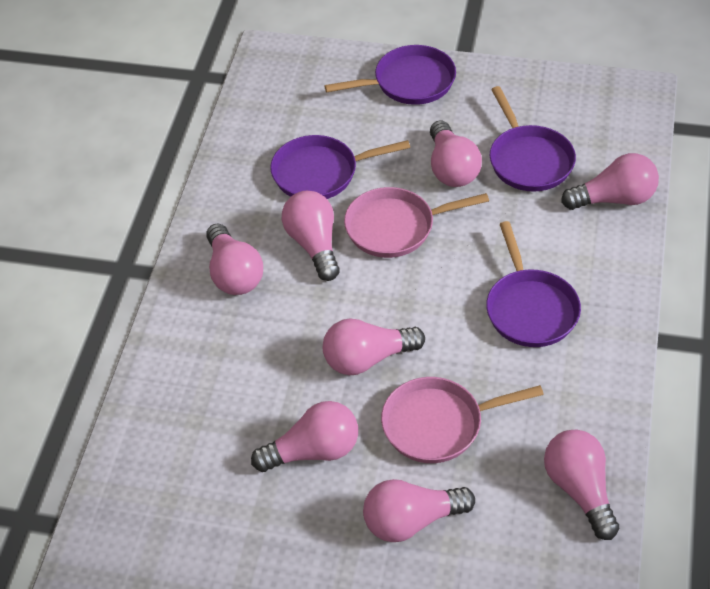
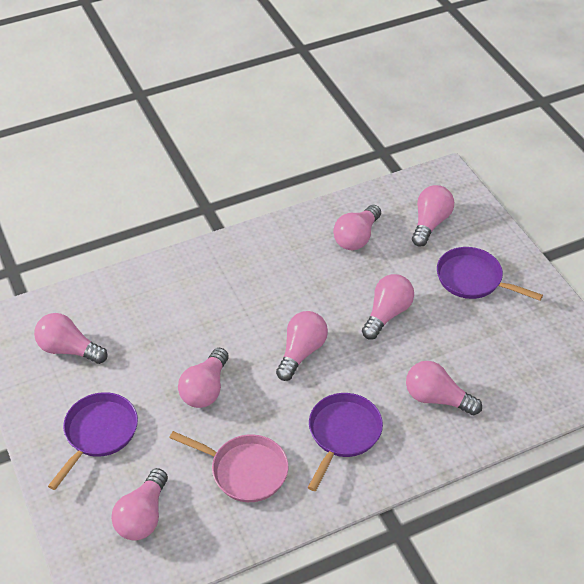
pink pan: 2 -> 1
purple pan: 4 -> 3

